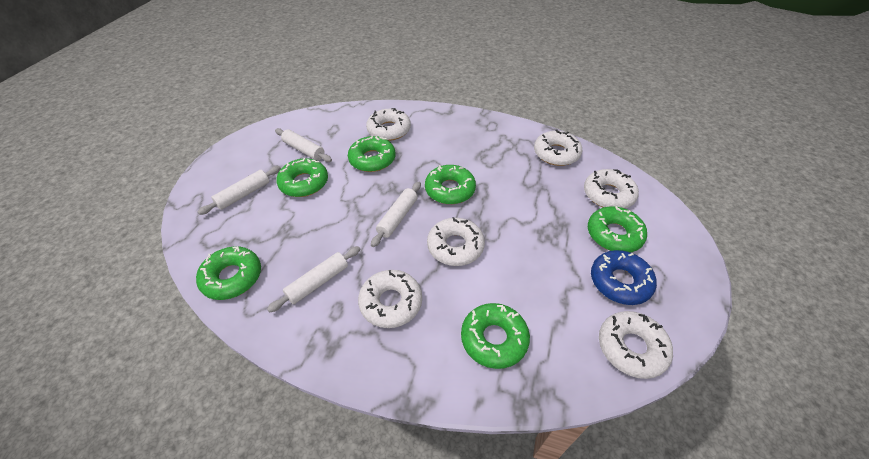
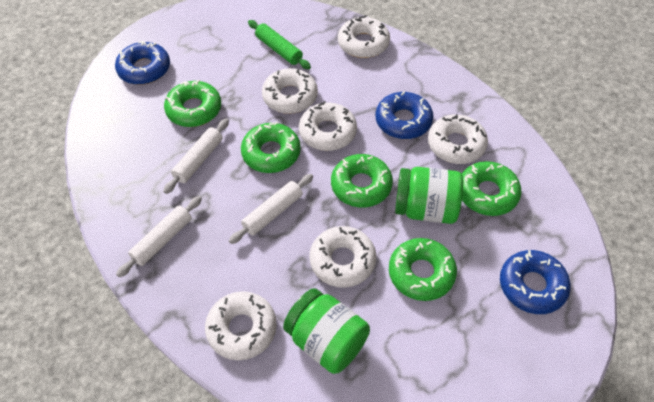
blue donut: 1 -> 3
green donut: 6 -> 5
green jar: 0 -> 2
green rolling pin: 0 -> 1
white rolling pin: 4 -> 3

